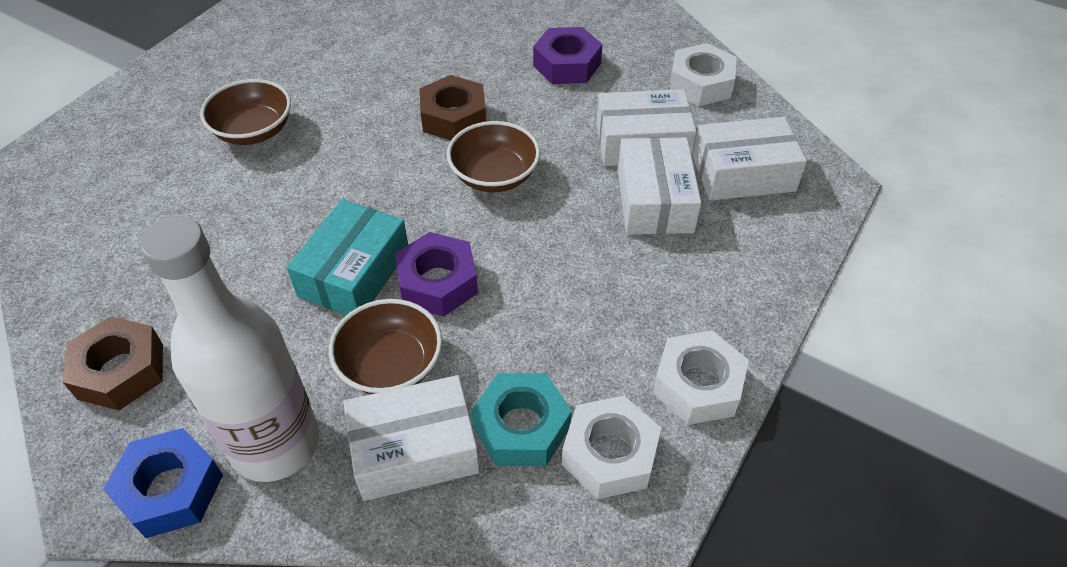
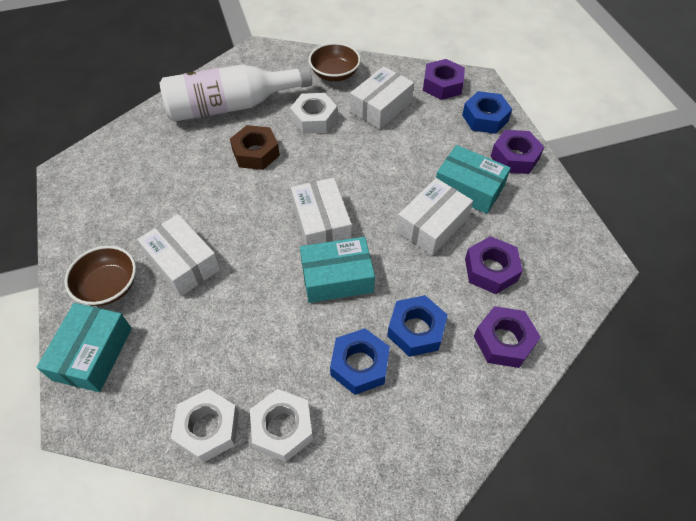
blue nut: 1 -> 3
brown bowl: 3 -> 2
brown nut: 2 -> 1
purple nut: 2 -> 4
turquoise box: 1 -> 3
turquoise nut: 1 -> 0

